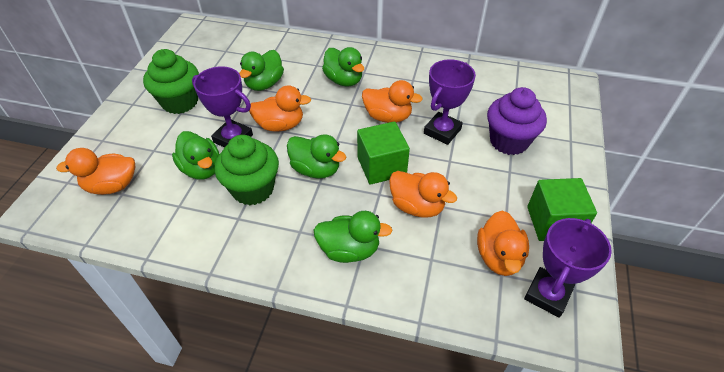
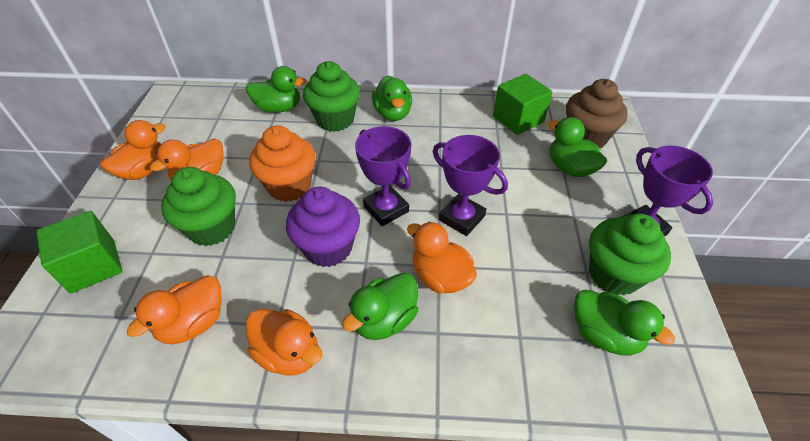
brown cupcake: 0 -> 1
green cupcake: 2 -> 3
orange cupcake: 0 -> 1

